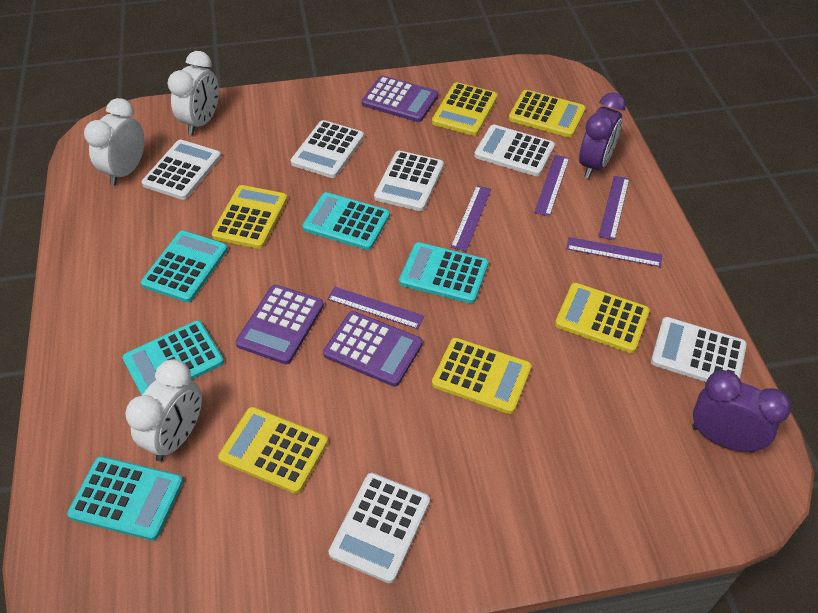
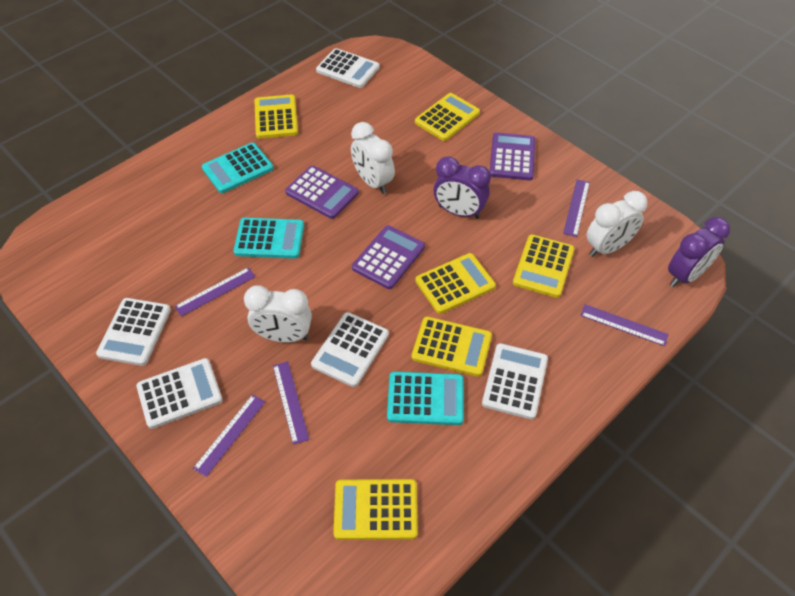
turquoise calculator: 5 -> 3
white calculator: 6 -> 5

